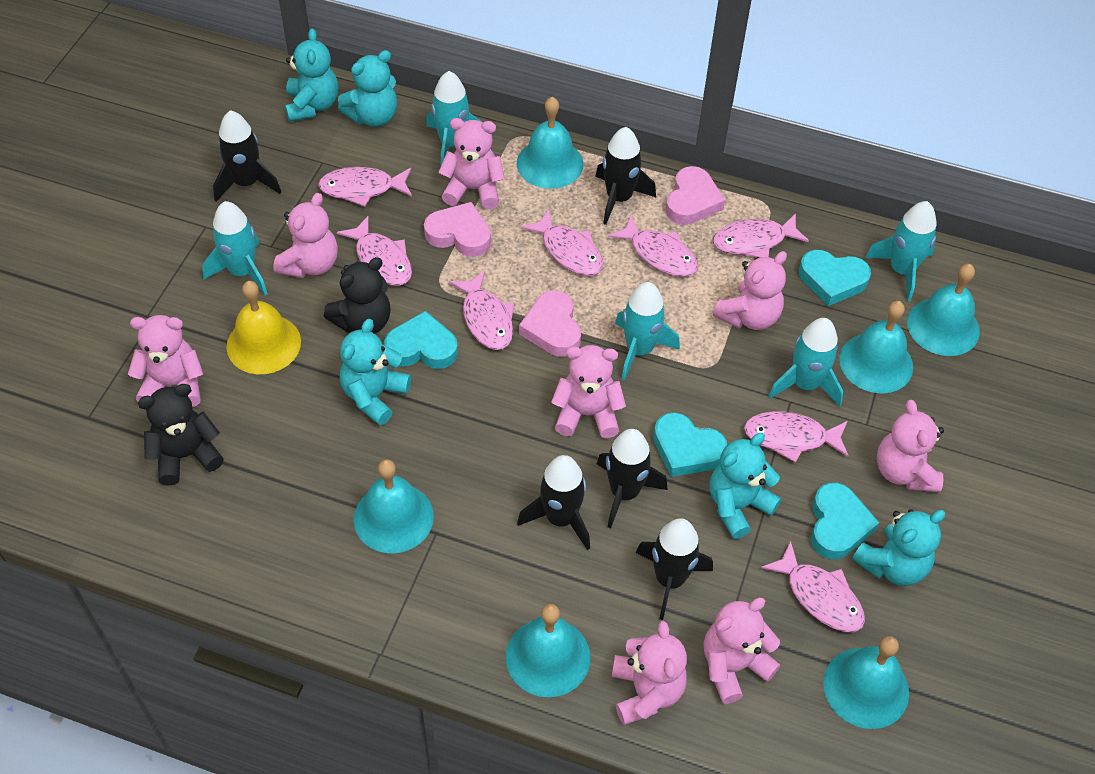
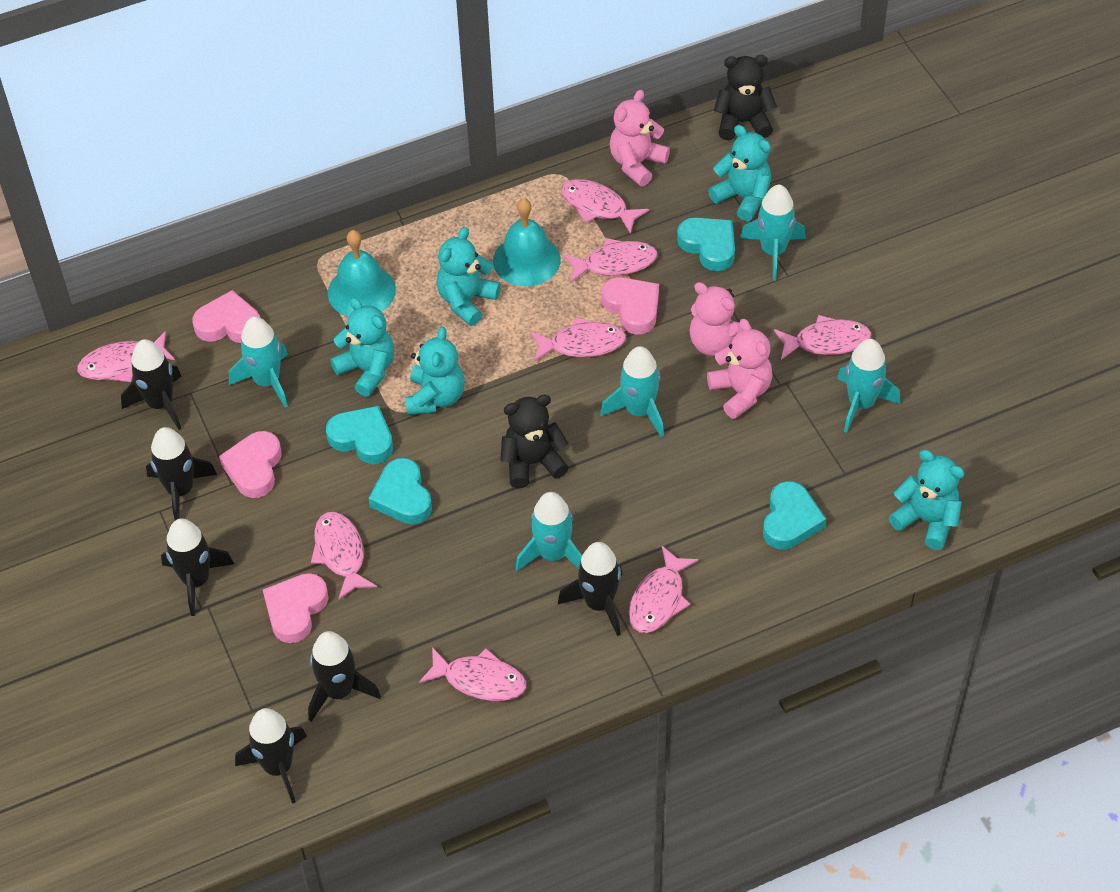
black rocket: 5 -> 6
pink heart: 3 -> 4
pink teddy bear: 8 -> 3
turquoise bell: 6 -> 2
yellow bell: 1 -> 0

